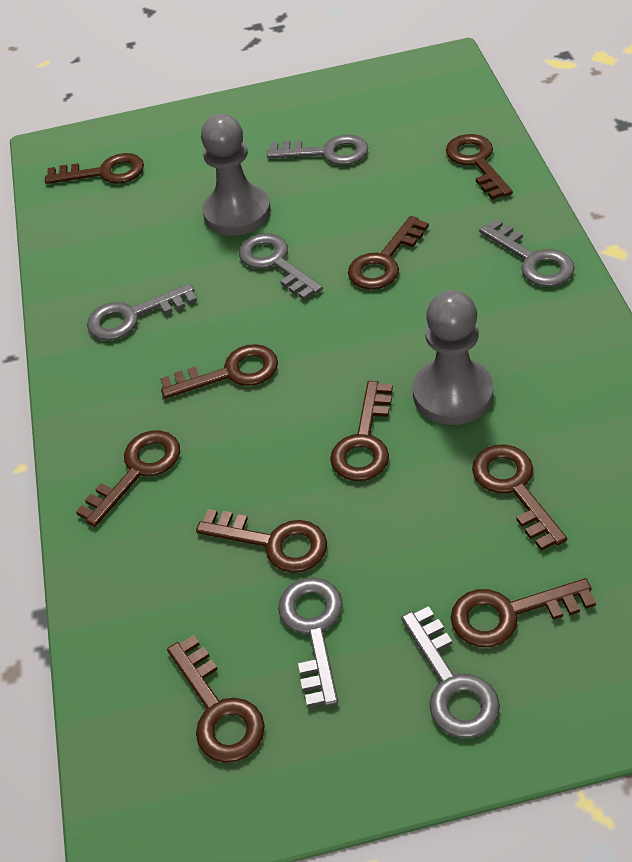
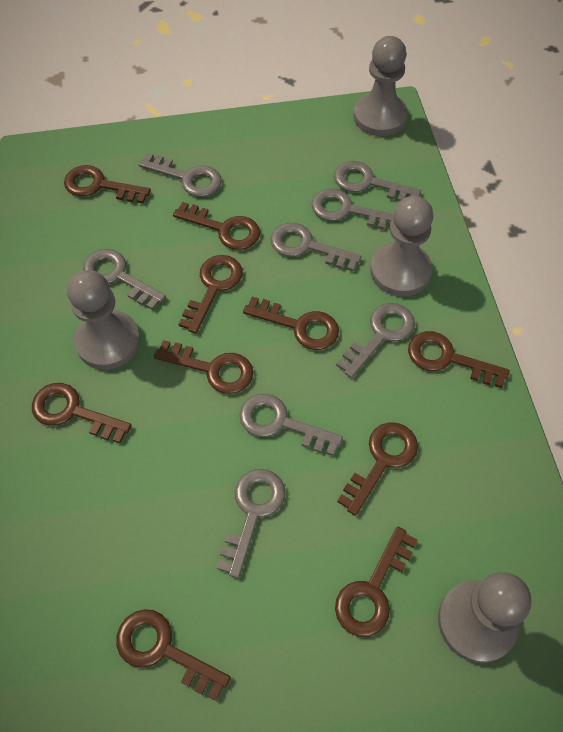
grey key: 6 -> 8
grey pawn: 2 -> 4

